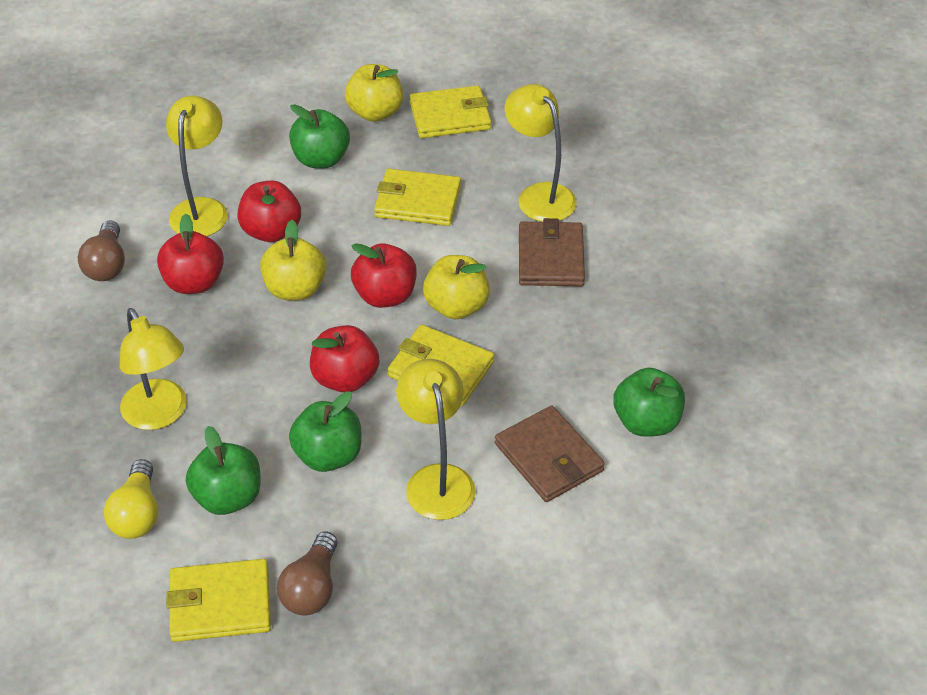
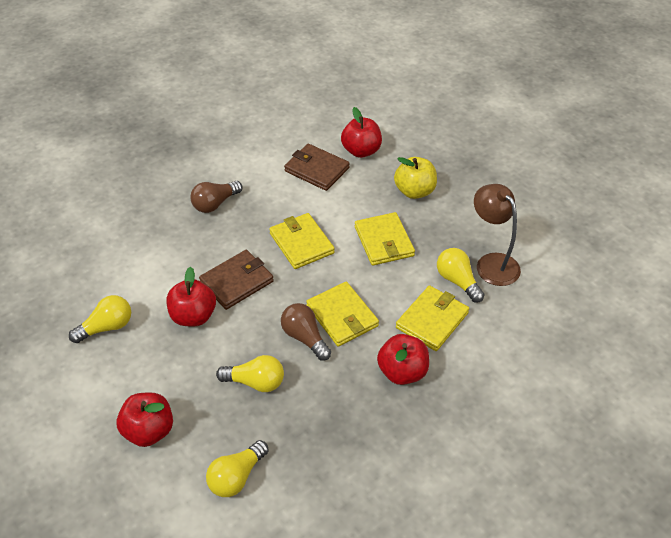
brown lamp: 0 -> 1
green apple: 4 -> 0
yellow apple: 3 -> 1
yellow lamp: 4 -> 0
yellow light bulb: 1 -> 4

